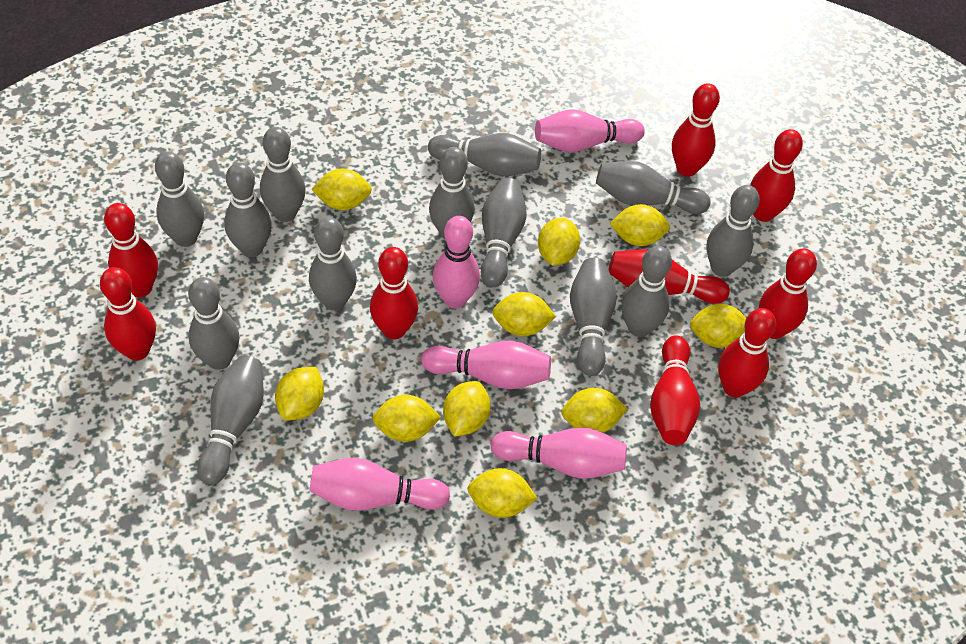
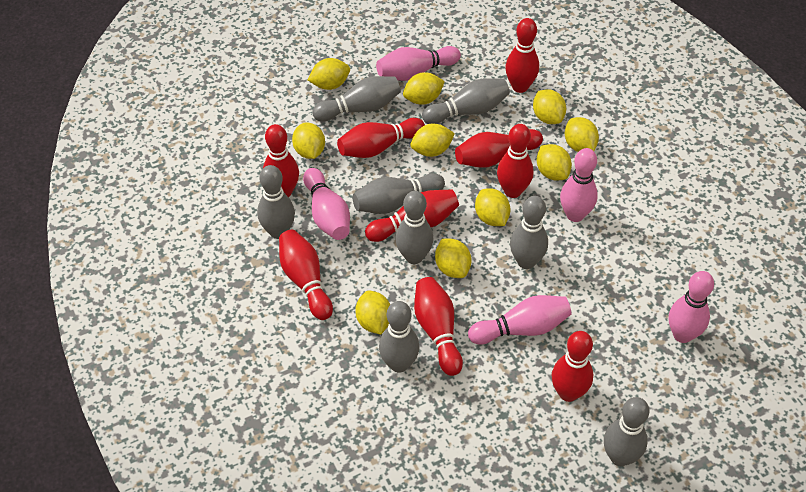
grey bowling pin: 13 -> 8

